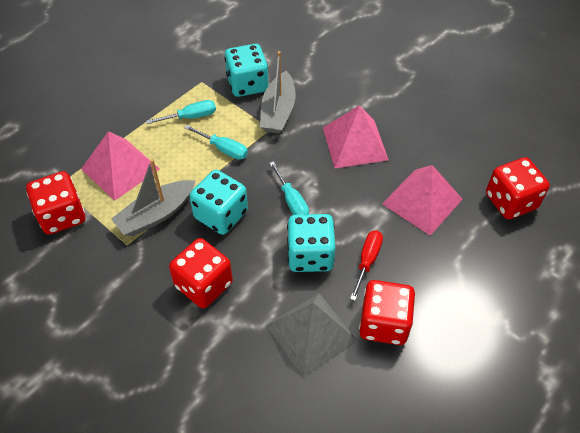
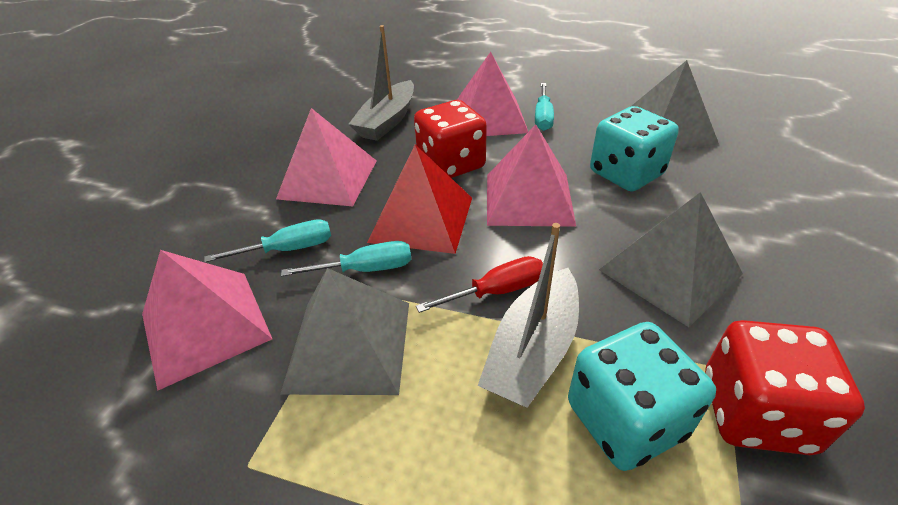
grey pyramid: 1 -> 3
pink pyramid: 3 -> 4
red dice: 4 -> 2
red pyramid: 0 -> 1
turquoise dice: 3 -> 2

